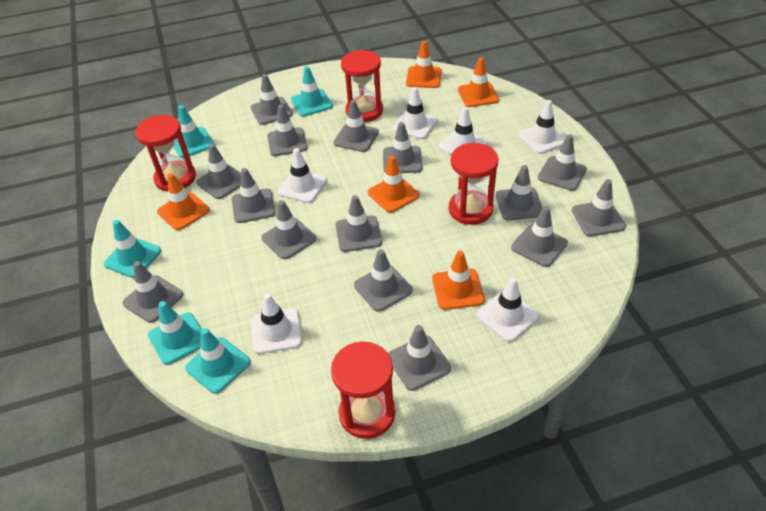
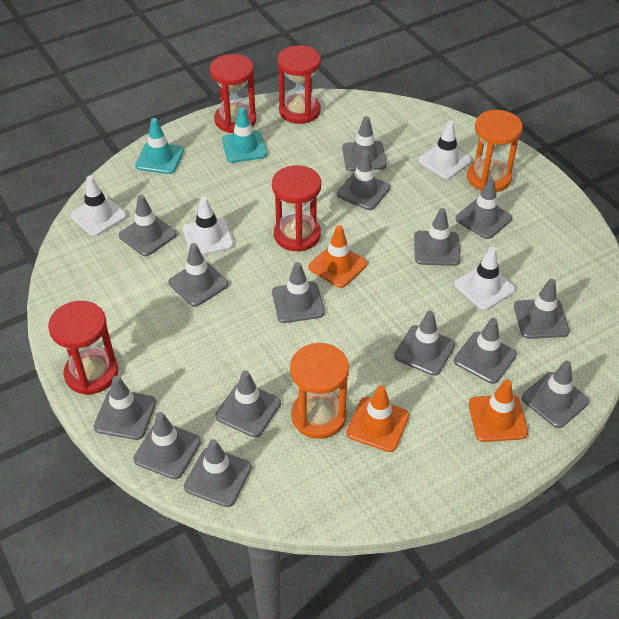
orange hourglass: 0 -> 2
orange traffic cone: 5 -> 3
turquoise traffic cone: 5 -> 2
white traffic cone: 6 -> 4

